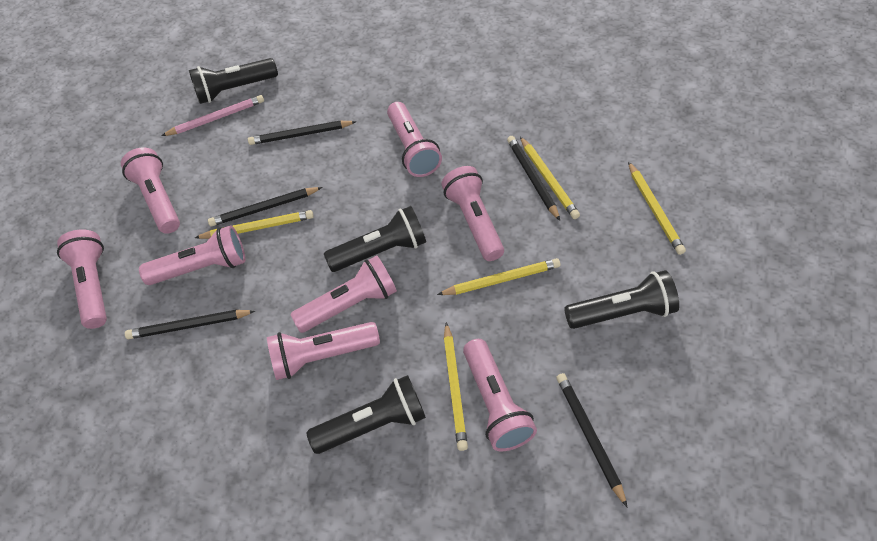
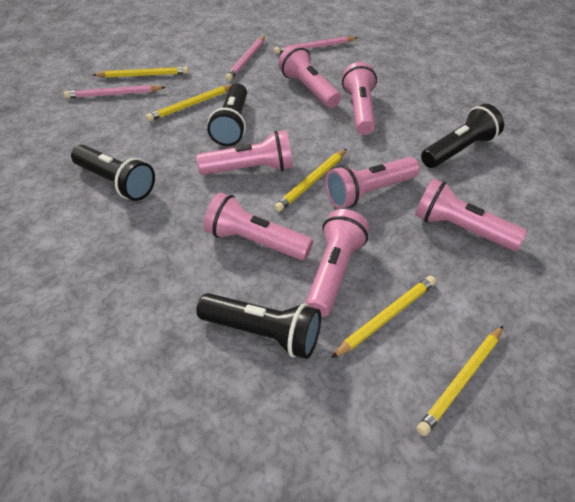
black pencil: 5 -> 0
pink flashlight: 8 -> 7
pink pencil: 1 -> 3

